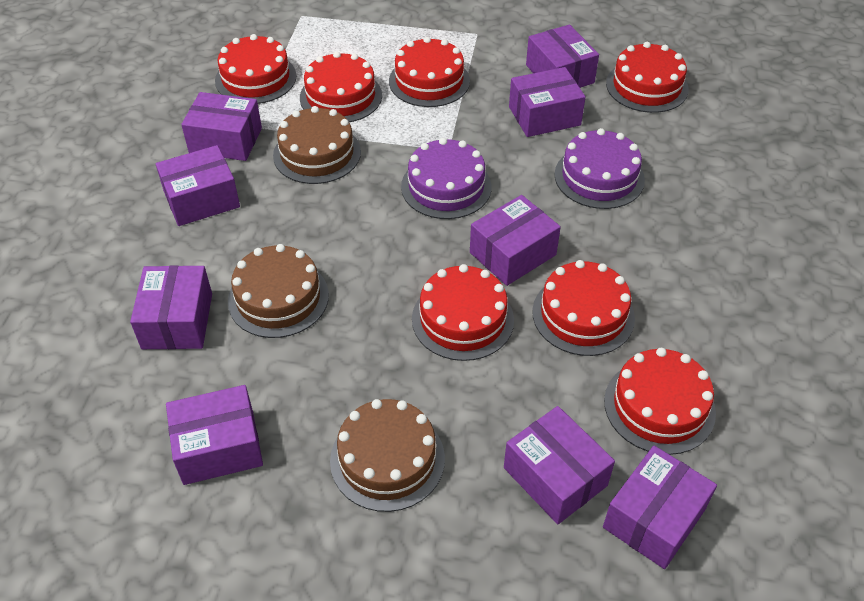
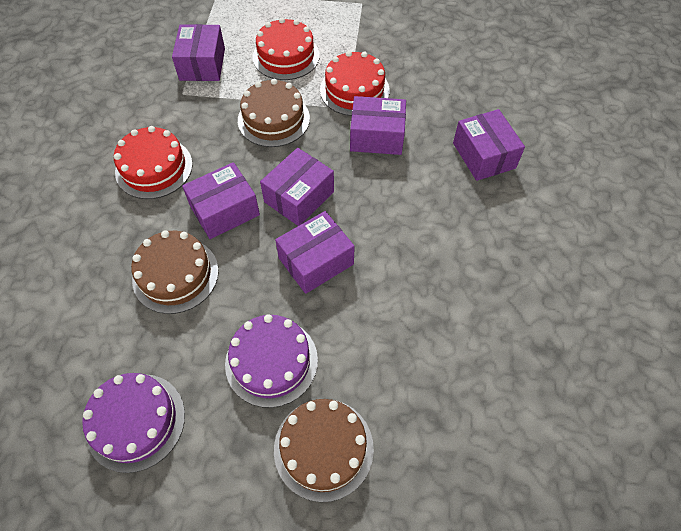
purple box: 9 -> 6
red cake: 7 -> 3

